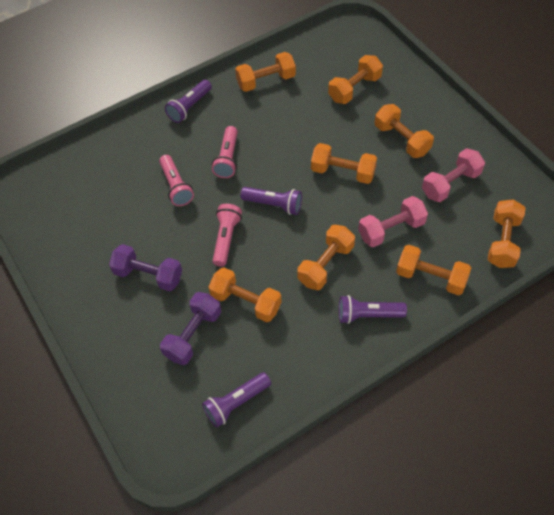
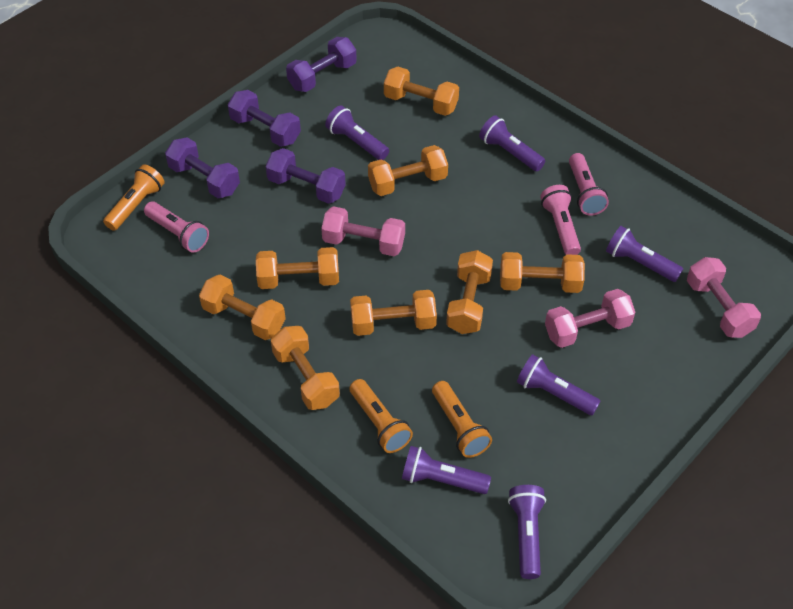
orange flashlight: 0 -> 3
pink dumbbell: 2 -> 3
purple dumbbell: 2 -> 4
purple flashlight: 4 -> 6

